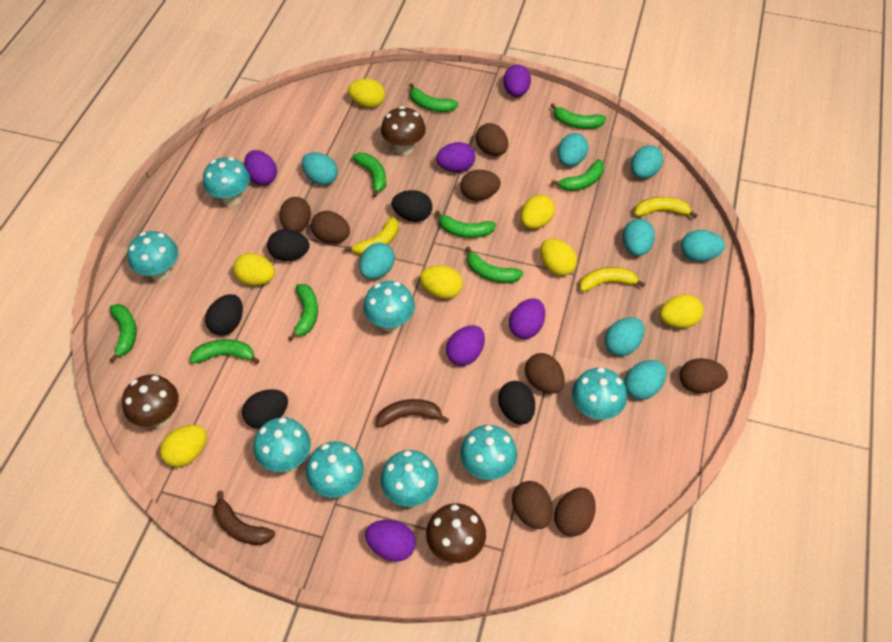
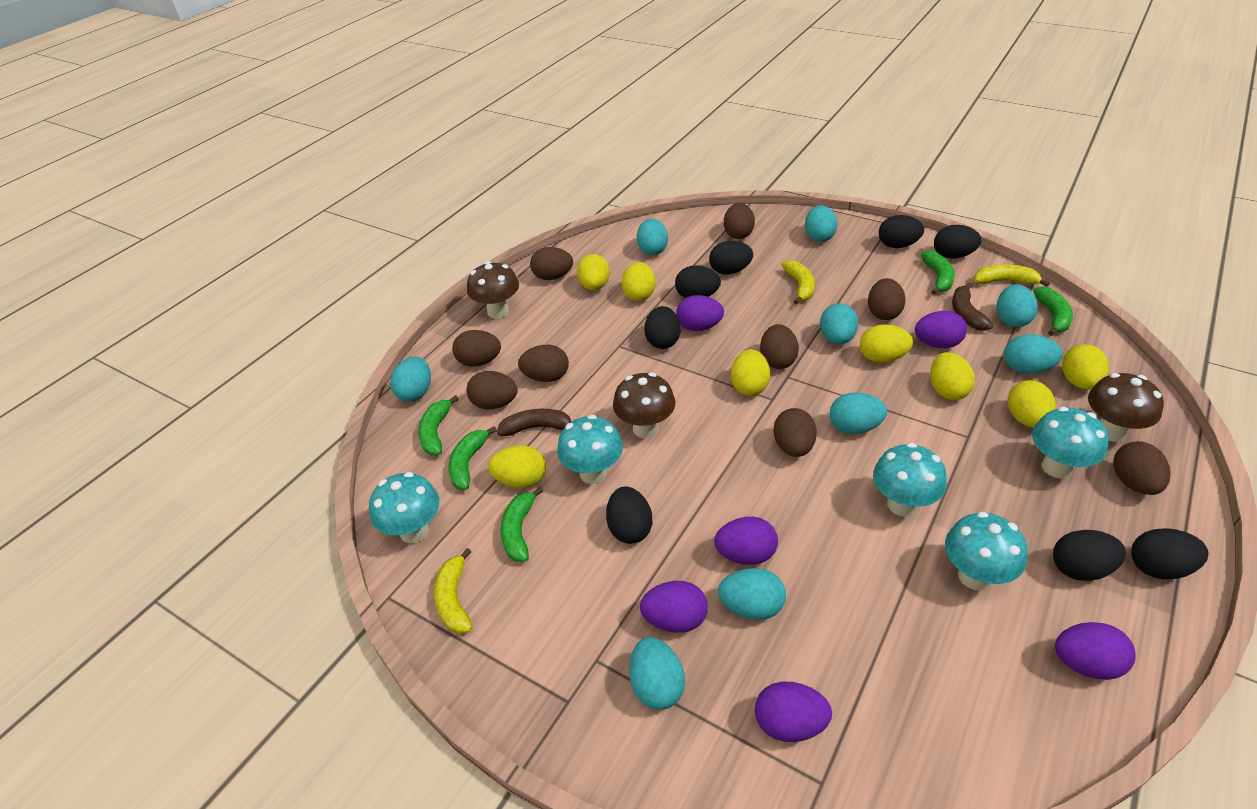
black egg: 5 -> 8
brown egg: 8 -> 9
green banana: 9 -> 5
turquoise egg: 8 -> 9
turquoise mushroom: 8 -> 5
yellow egg: 7 -> 8

